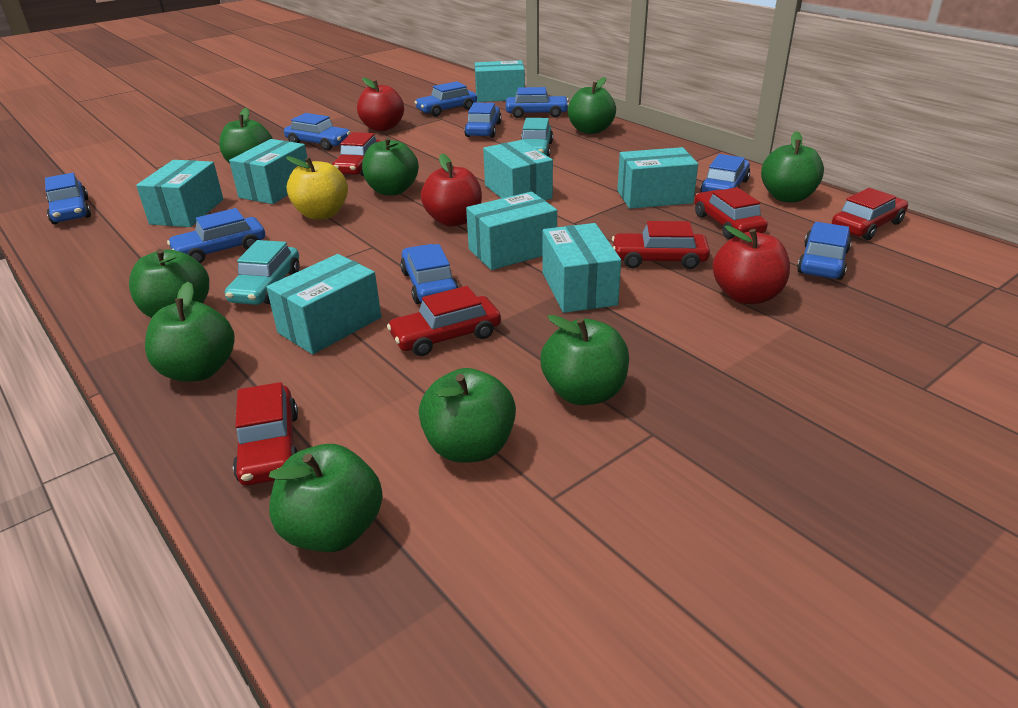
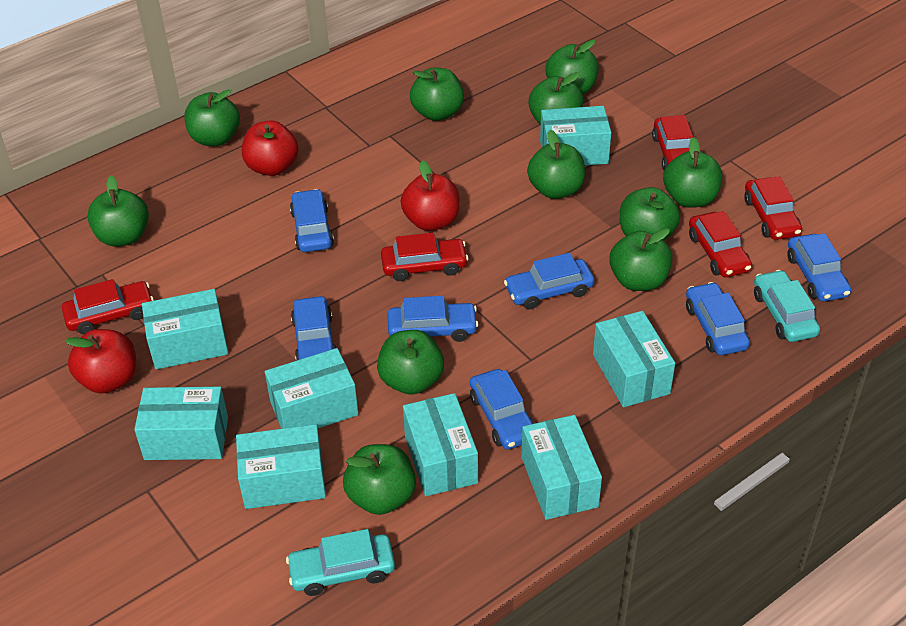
blue car: 9 -> 7
green apple: 9 -> 11
red car: 6 -> 5
yellow apple: 1 -> 0

